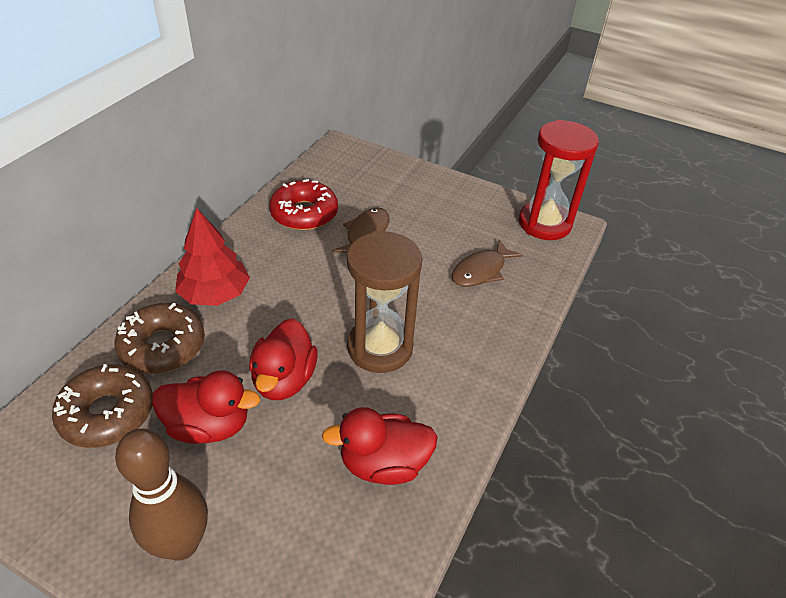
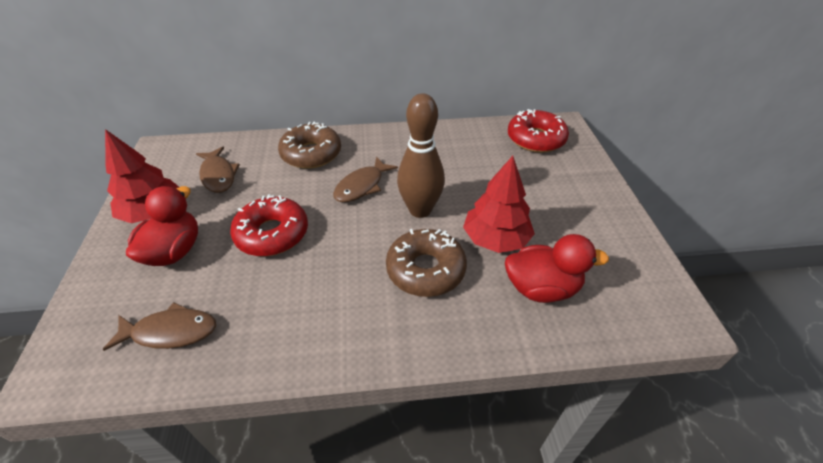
brown fish: 2 -> 3
brown hourglass: 1 -> 0
red donut: 1 -> 2
red duck: 3 -> 2
red hourglass: 1 -> 0
red tree: 1 -> 2

